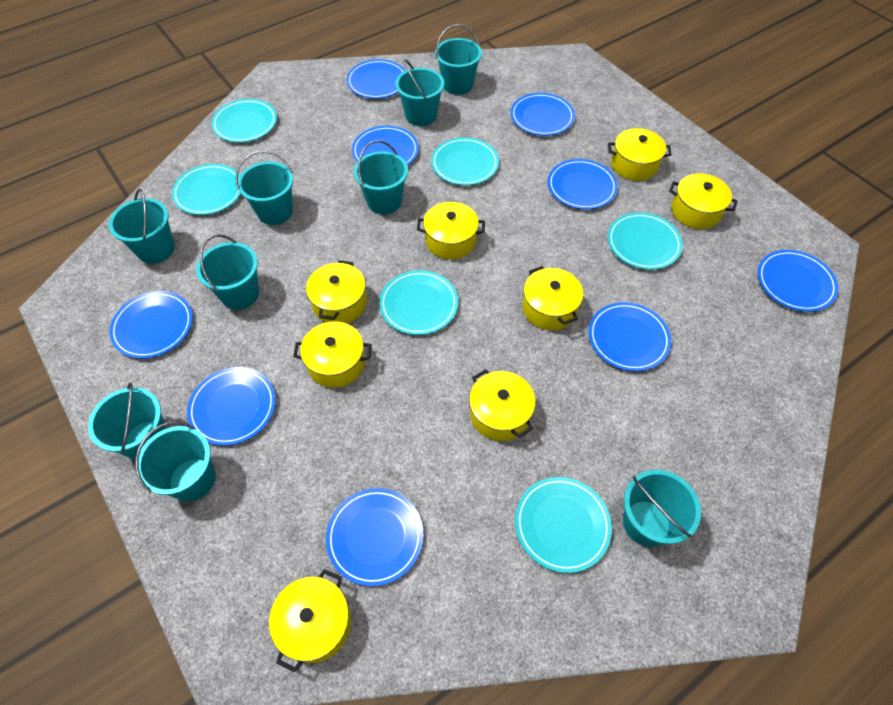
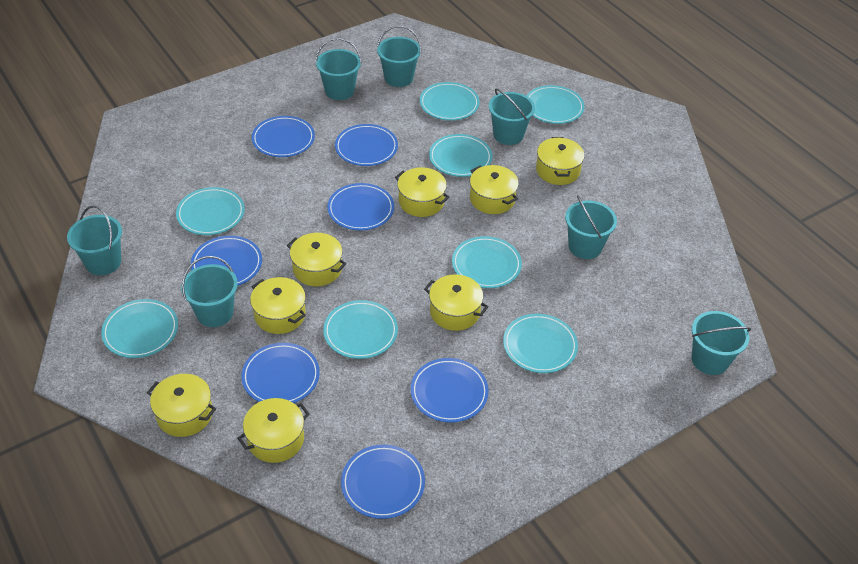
blue plate: 9 -> 7
turquoise bucket: 9 -> 7
turquoise plate: 6 -> 8

